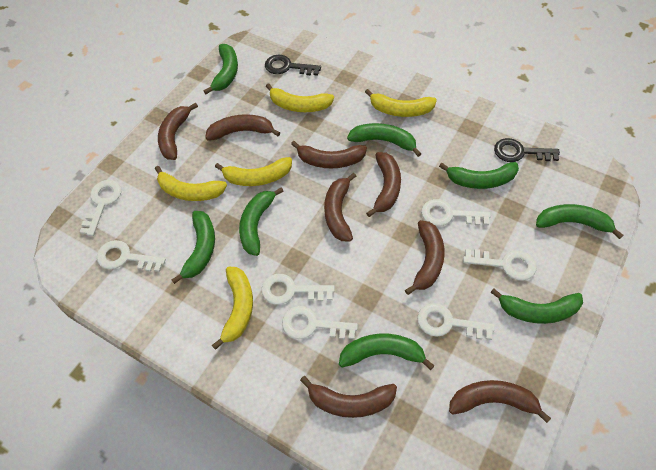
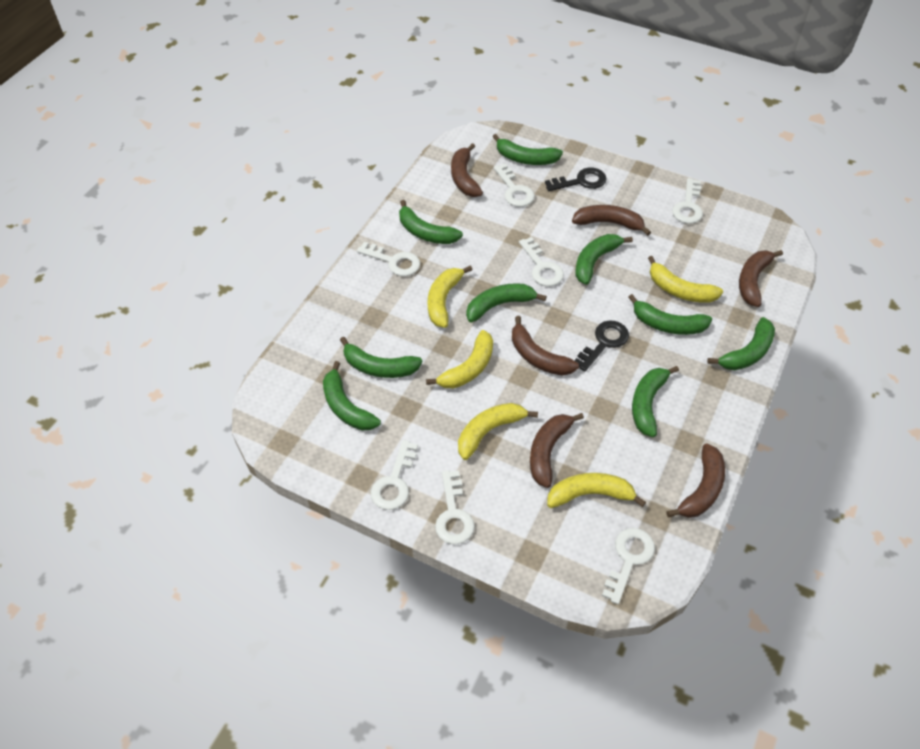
brown banana: 8 -> 6
green banana: 8 -> 9

